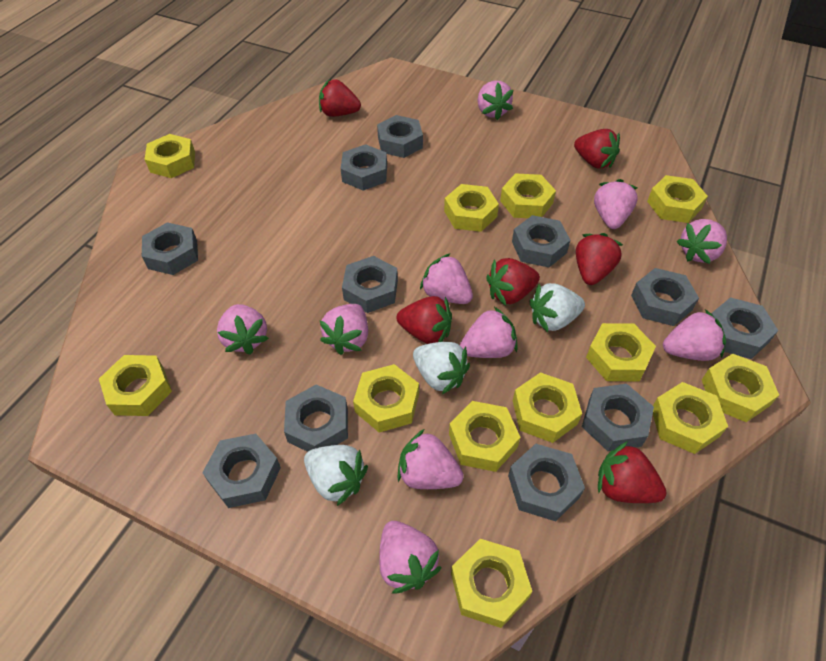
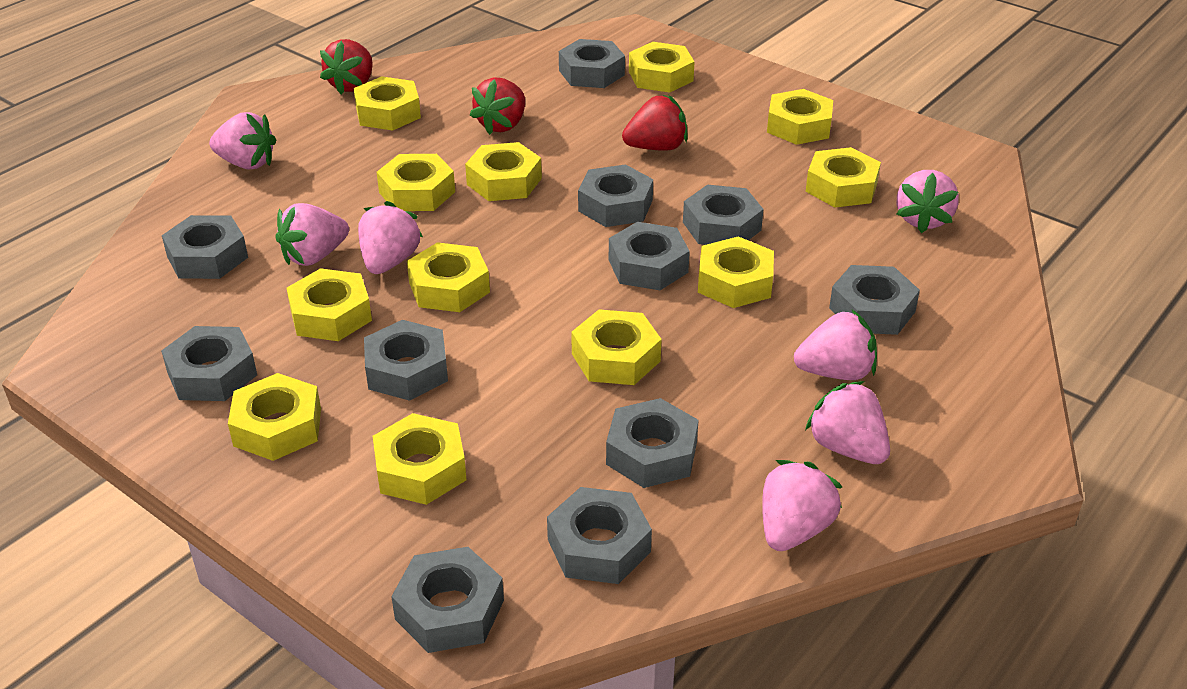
pink strawberry: 10 -> 7
red strawberry: 6 -> 3
white strawberry: 3 -> 0

